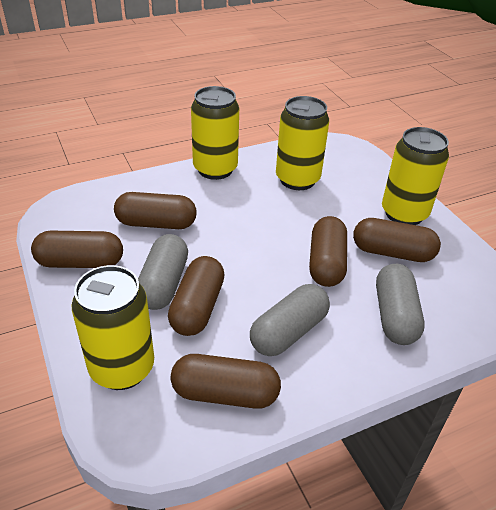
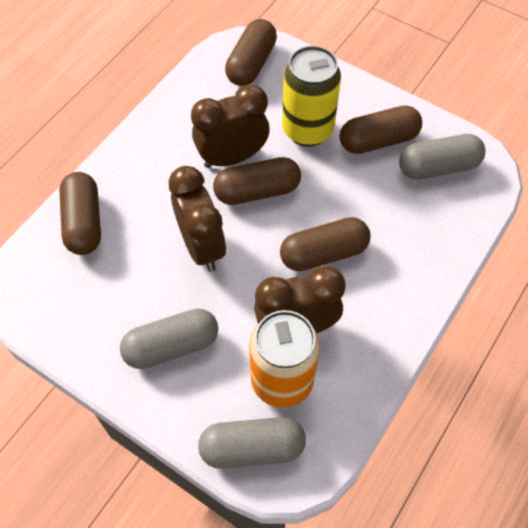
brown capsule: 6 -> 5
brown clock: 0 -> 3
orange can: 0 -> 1
yellow can: 4 -> 1

